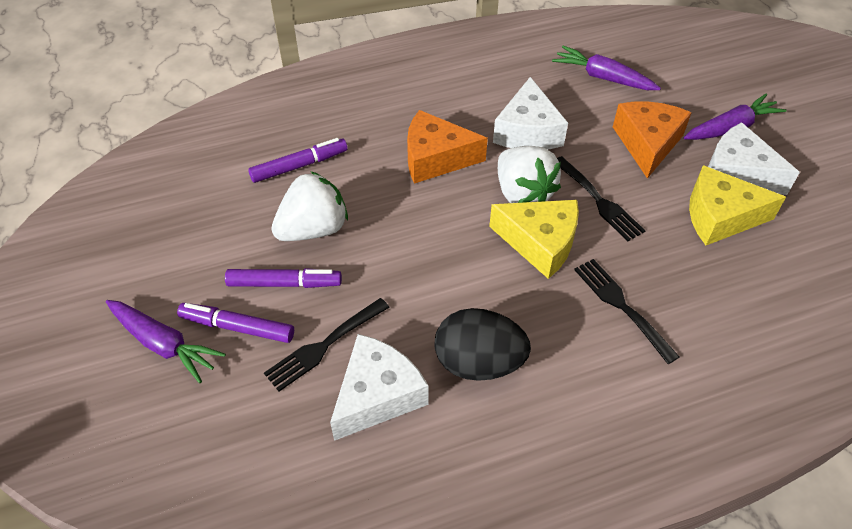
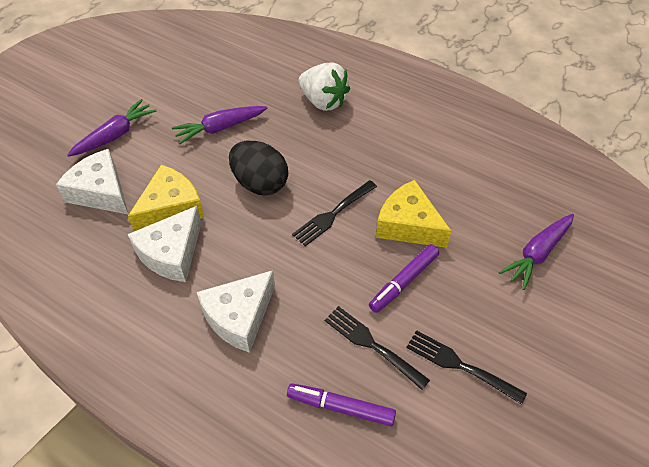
orange cheese: 2 -> 0
purple marker: 3 -> 2
white strawberry: 2 -> 1

